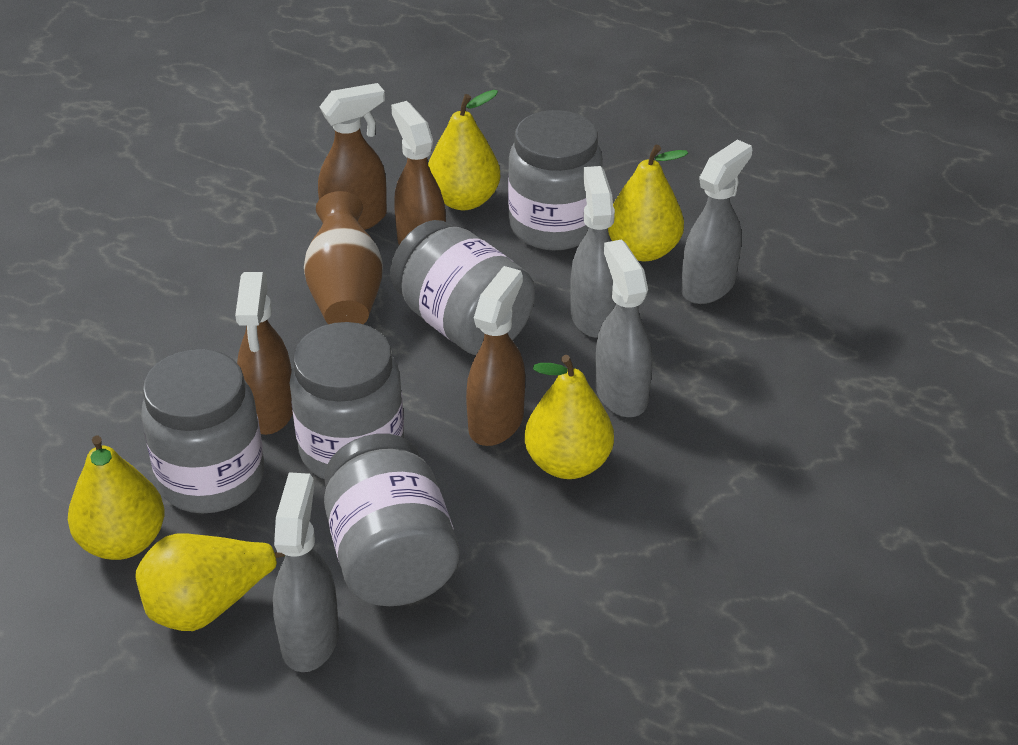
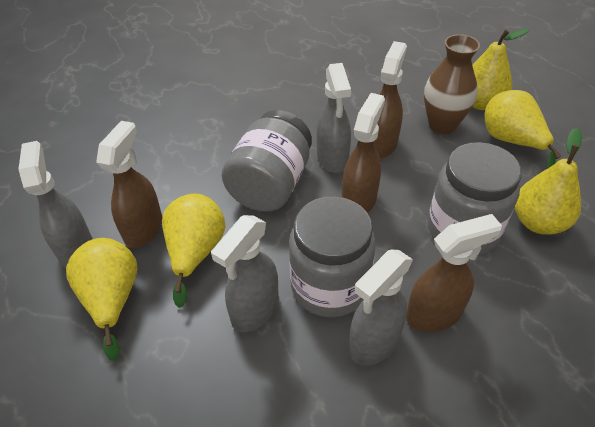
grey jar: 5 -> 3

